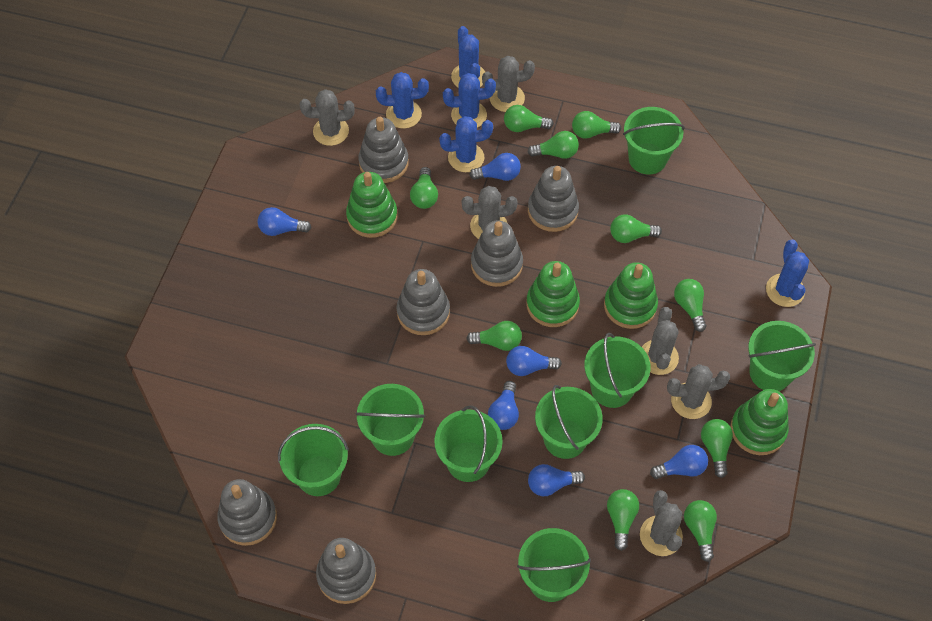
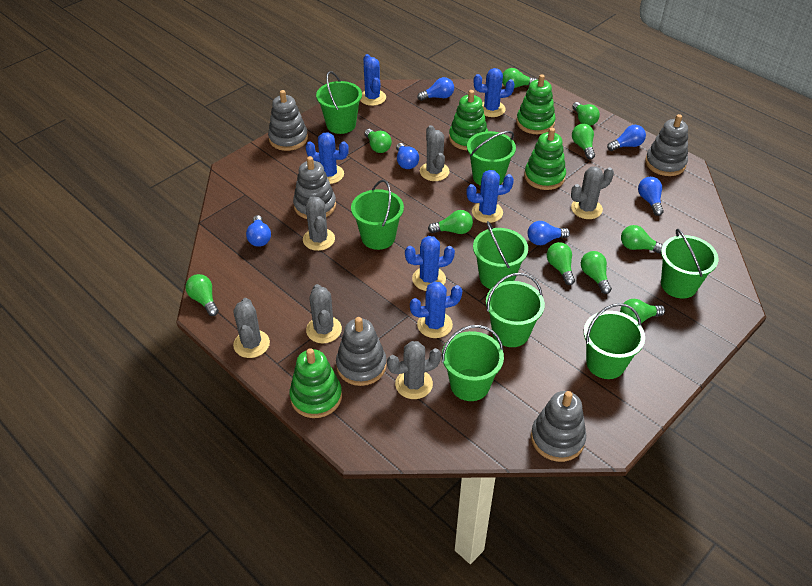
blue cactus: 5 -> 6
grey stacking toy: 6 -> 5

